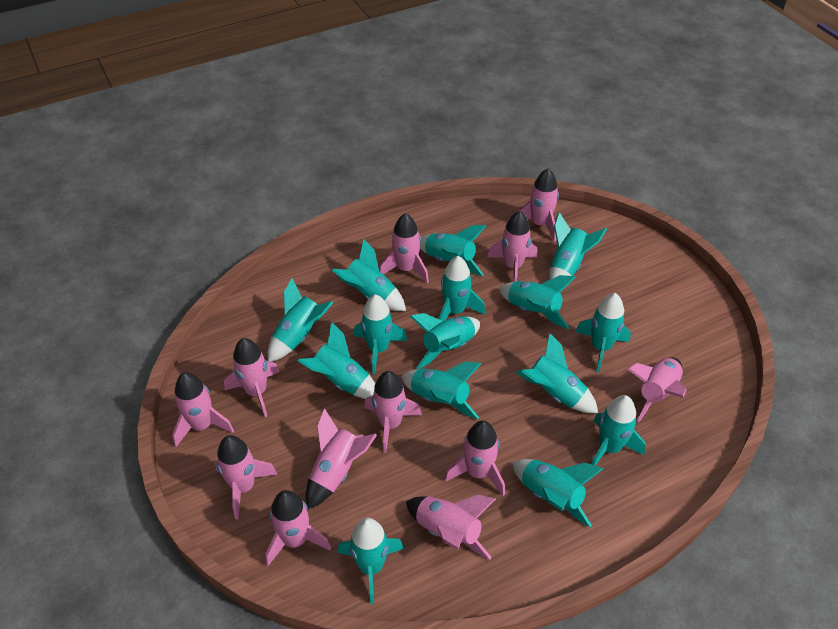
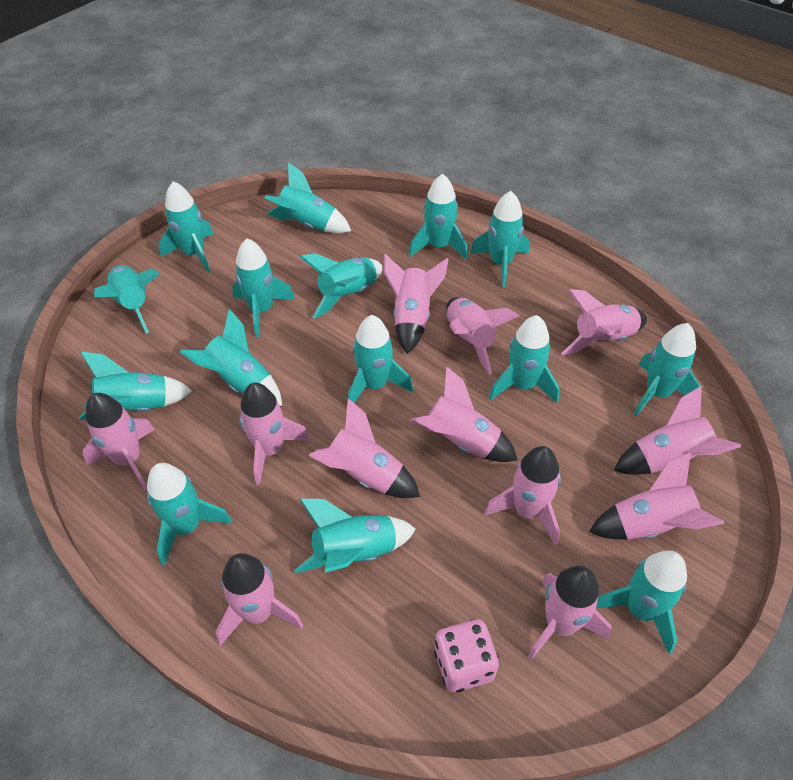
pink dice: 0 -> 1

